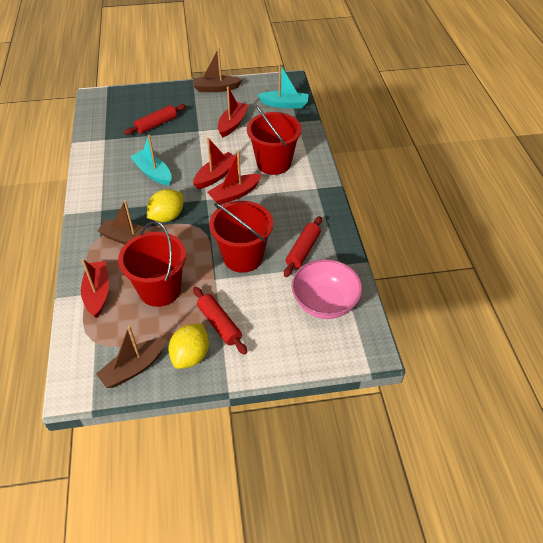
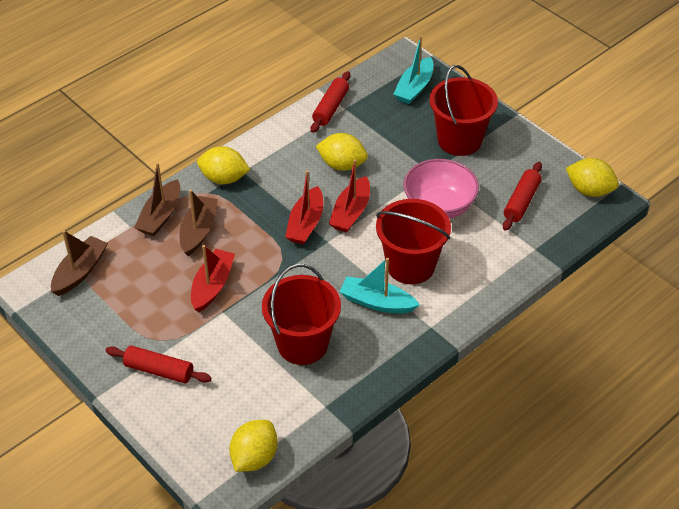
red boat: 4 -> 3
yellow lemon: 2 -> 4

